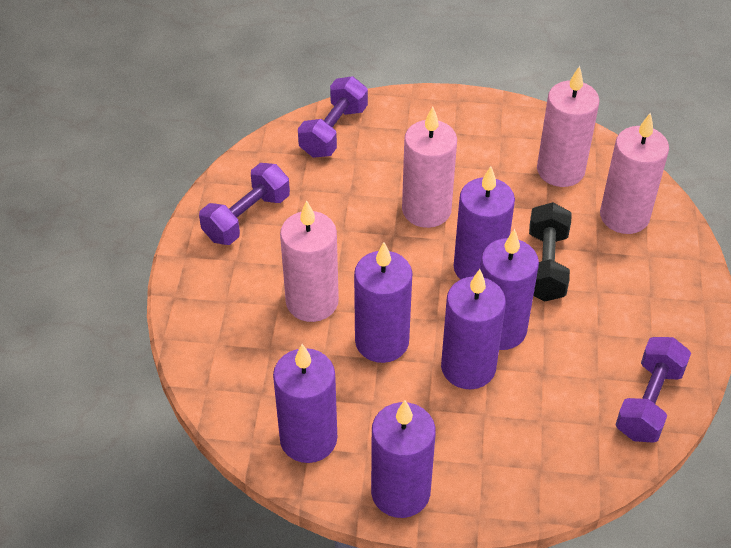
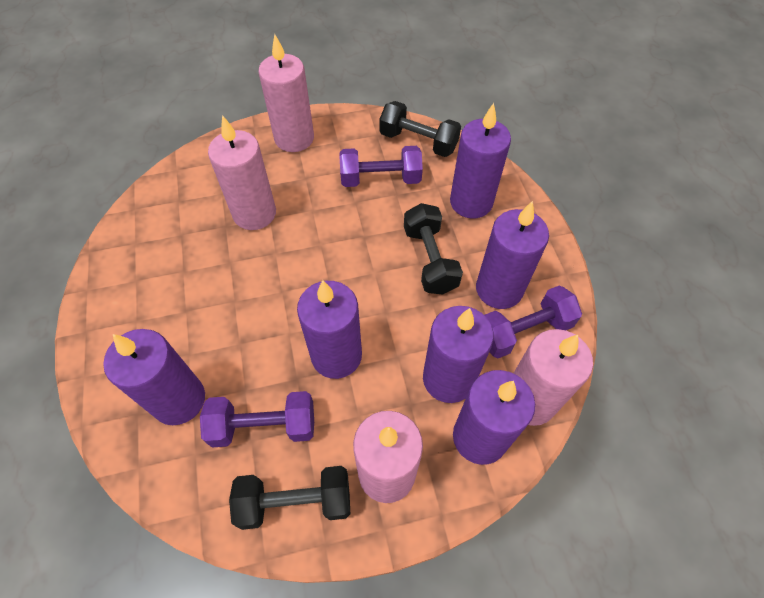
black dumbbell: 1 -> 3

